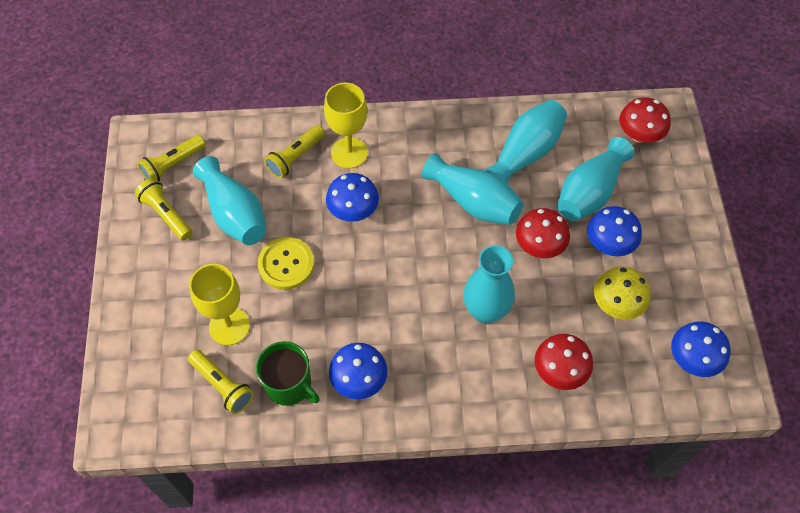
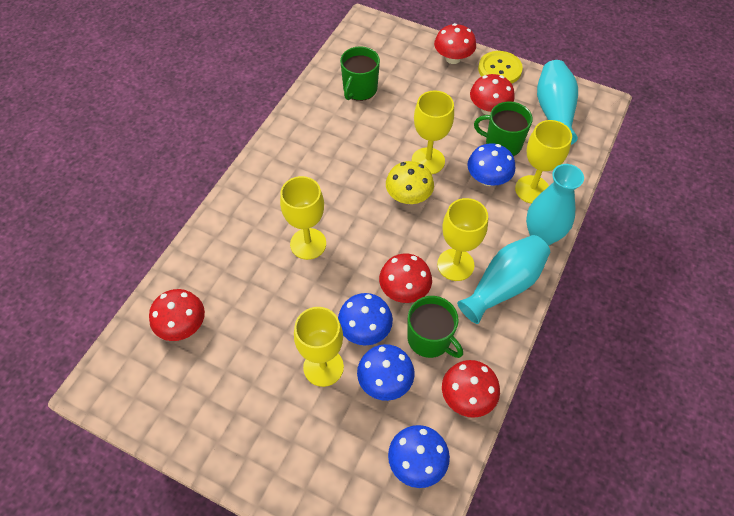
green mug: 1 -> 3
red mushroom: 3 -> 5
turquoise vase: 5 -> 3
yellow flashlight: 4 -> 0
yellow goblet: 2 -> 5

